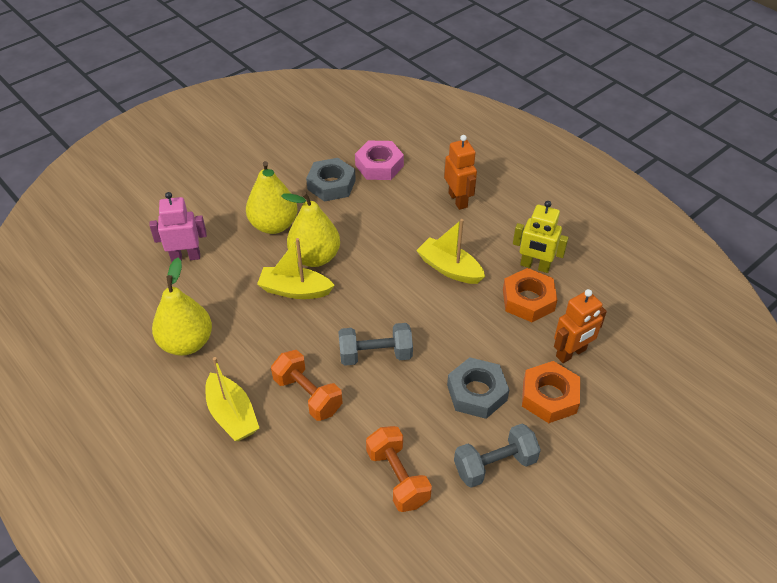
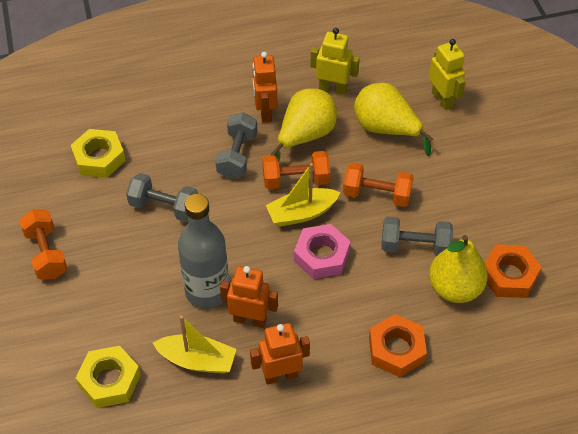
grey bottle: 0 -> 1
grey dumbbell: 2 -> 3
grey nut: 2 -> 0
orange dumbbell: 2 -> 3
orange robot: 2 -> 3
pink robot: 1 -> 0
yellow boat: 3 -> 2
yellow nut: 0 -> 2
yellow robot: 1 -> 2

